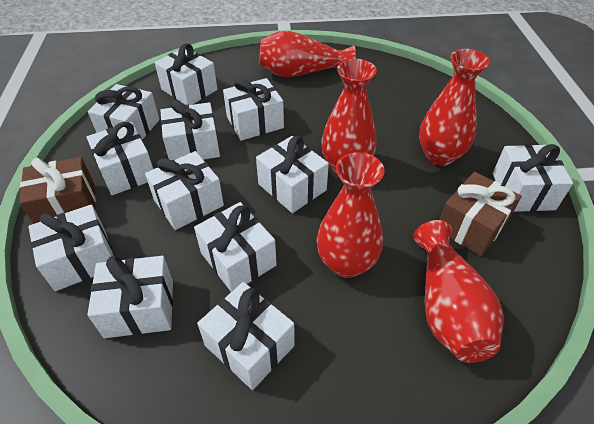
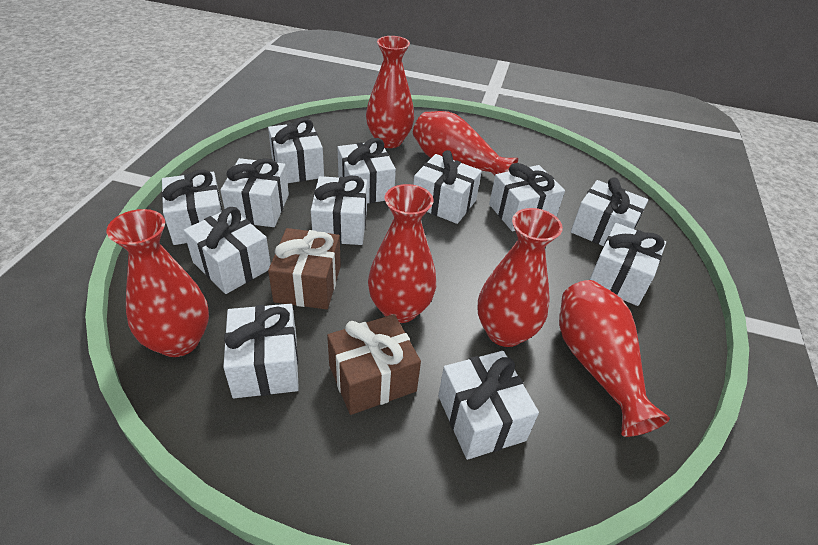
red vase: 5 -> 6

